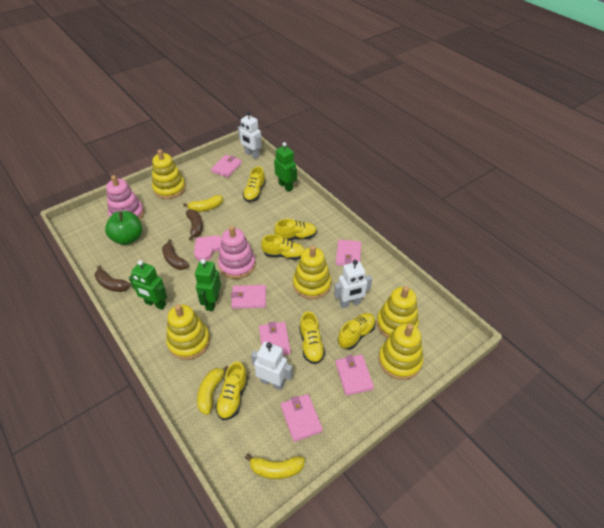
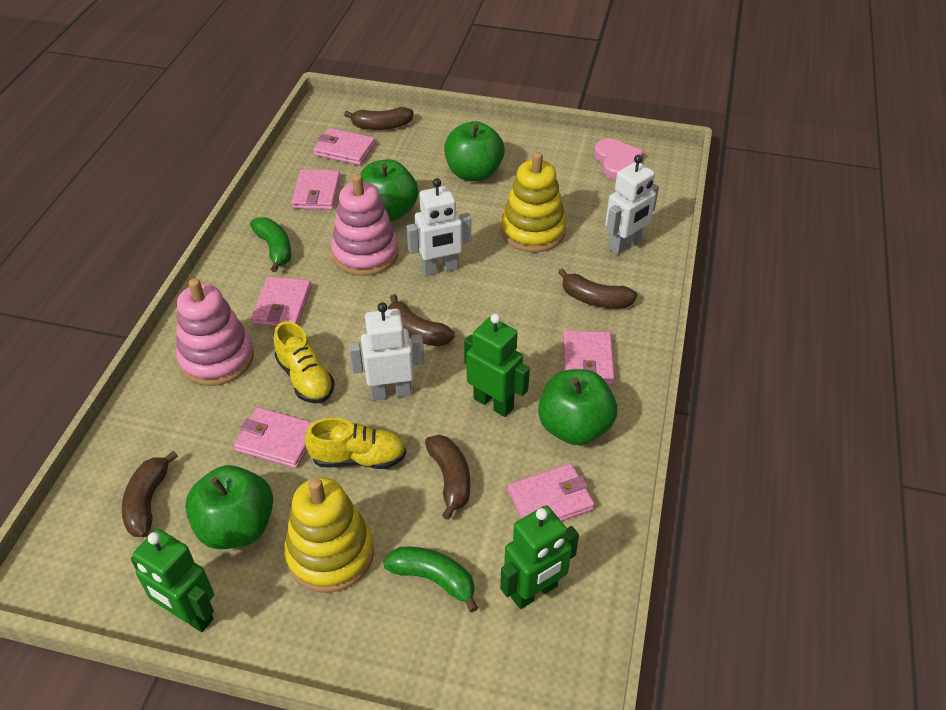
brown banana: 3 -> 5
green apple: 1 -> 4
green banana: 0 -> 2
yellow banana: 3 -> 0
yellow shoe: 6 -> 2
yellow stacking toy: 5 -> 2

